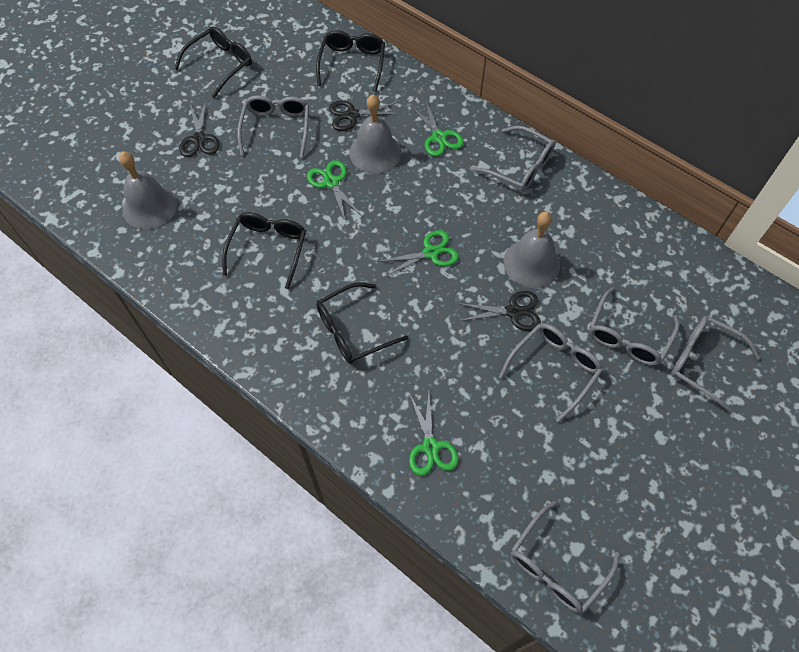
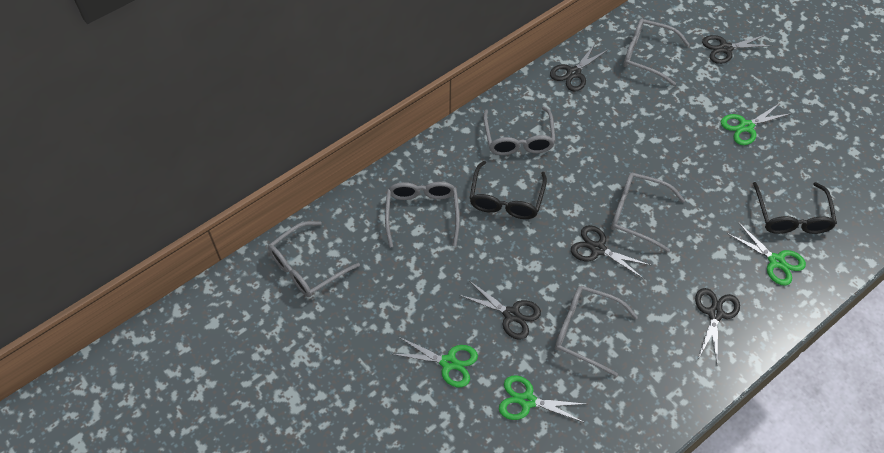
black glasses: 4 -> 2
black scissors: 3 -> 5
grey bell: 3 -> 0

